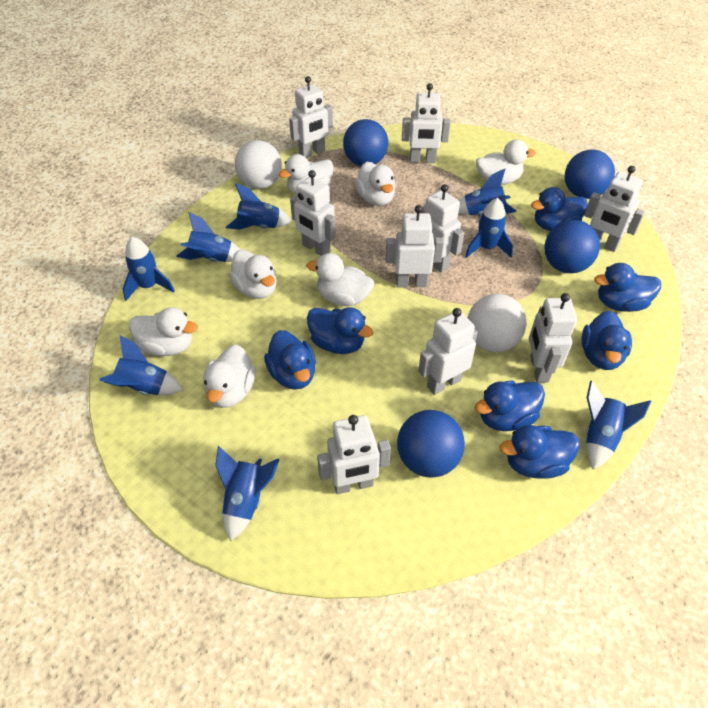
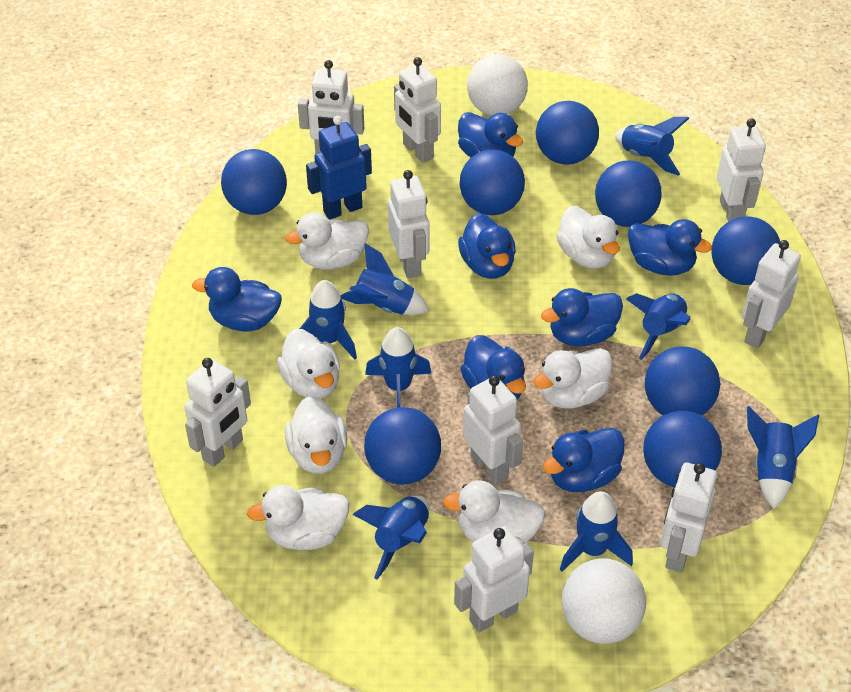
blue ball: 4 -> 8
blue robot: 0 -> 1

